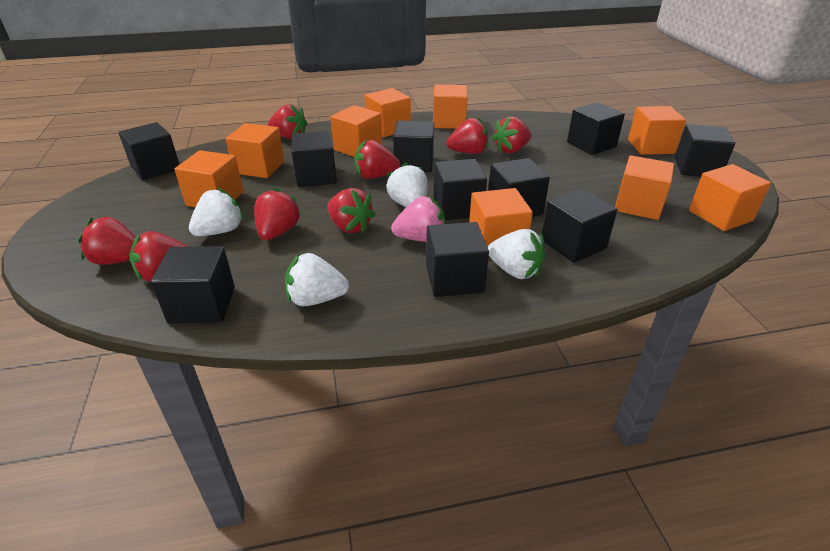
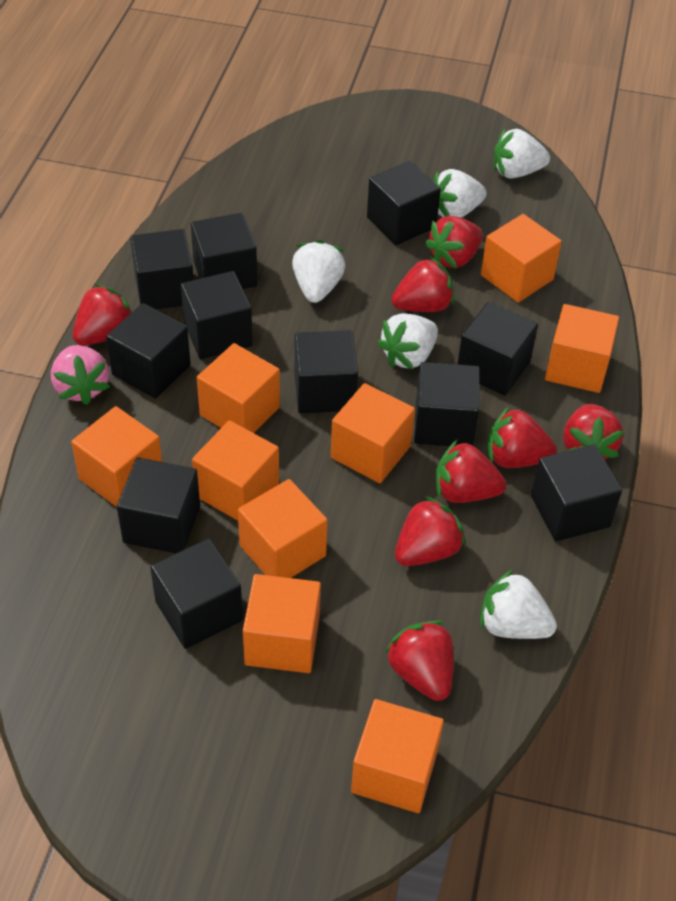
black cube: 10 -> 11
white strawberry: 4 -> 5

